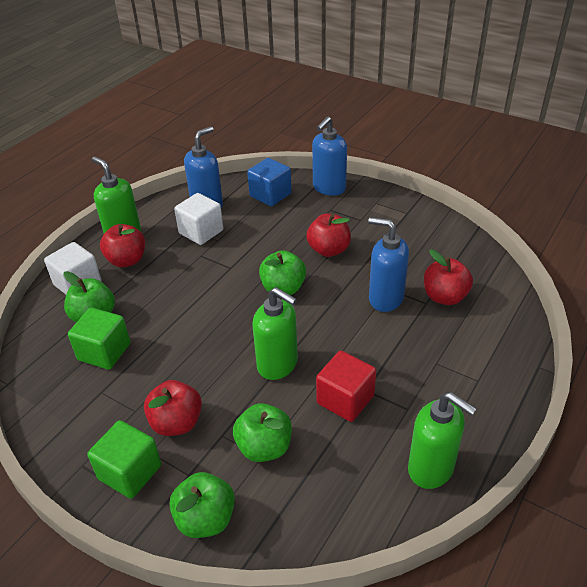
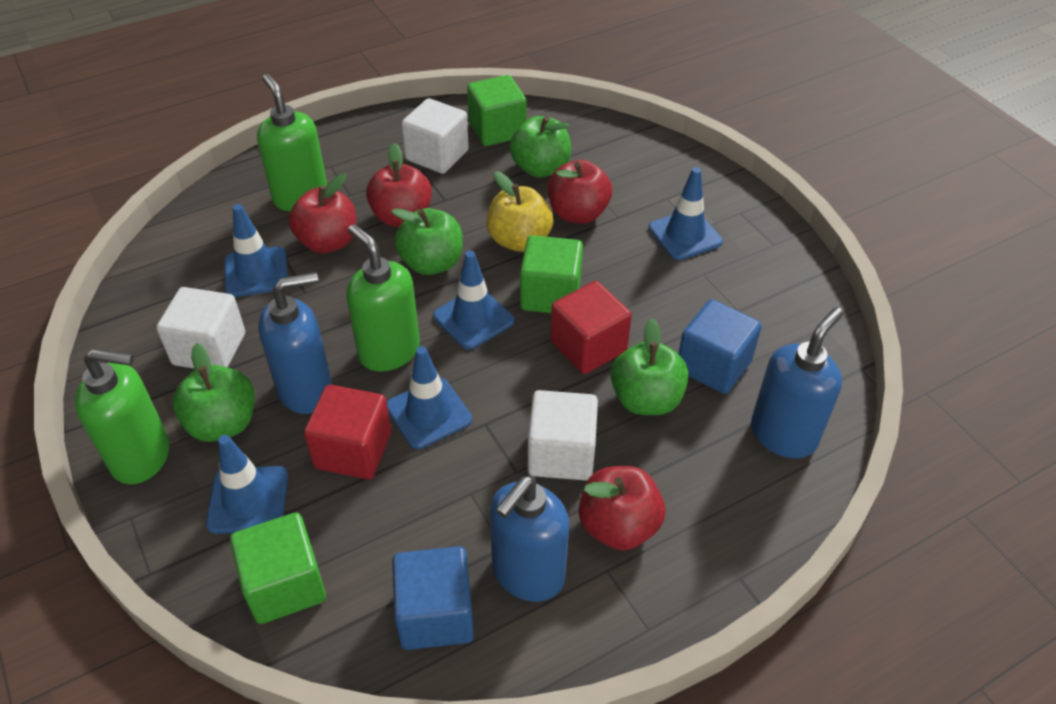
blue cube: 1 -> 2
blue traffic cone: 0 -> 5
green cube: 2 -> 3
red cube: 1 -> 2
white cube: 2 -> 3
yellow apple: 0 -> 1

